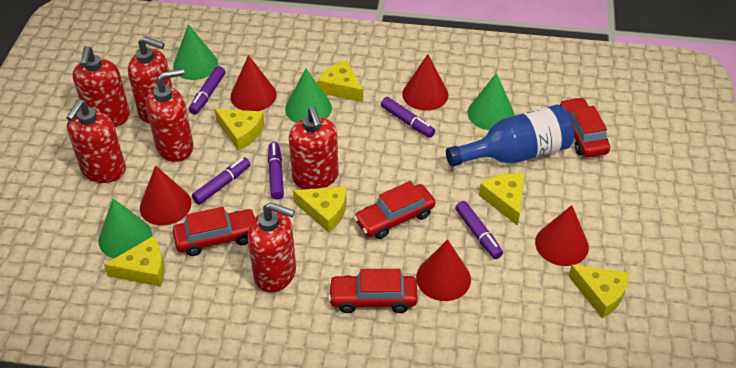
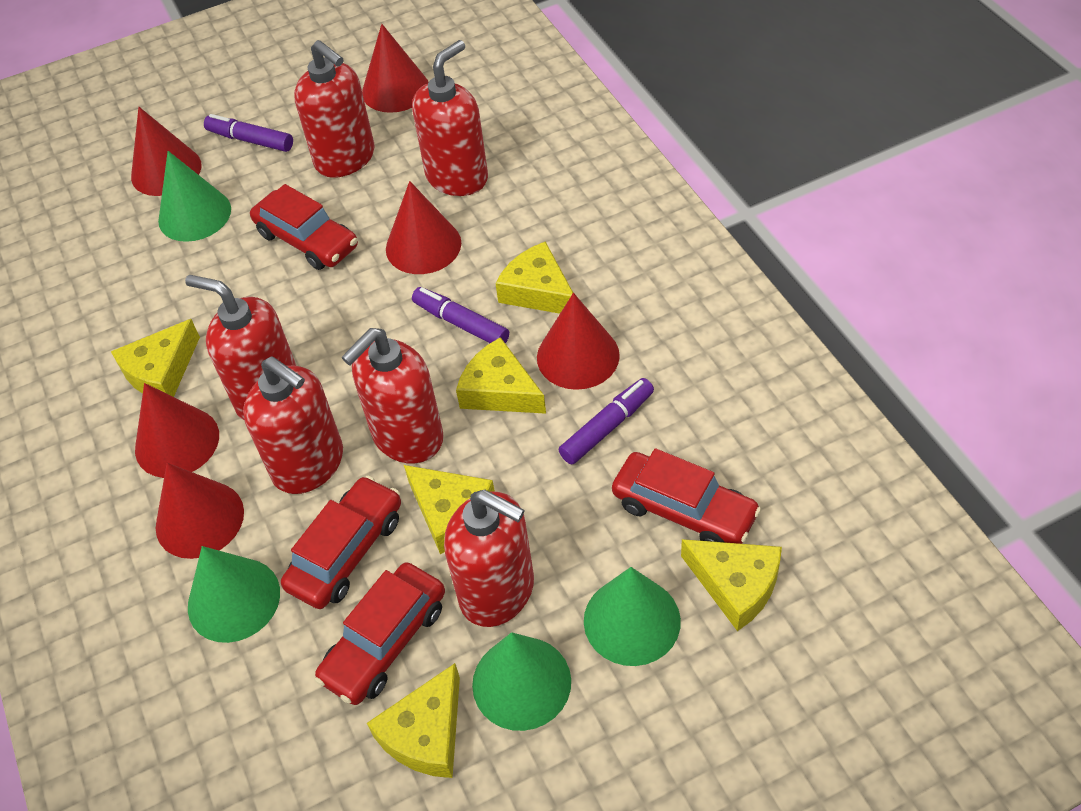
blue bottle: 1 -> 0
purple marker: 5 -> 3
red cone: 5 -> 6

